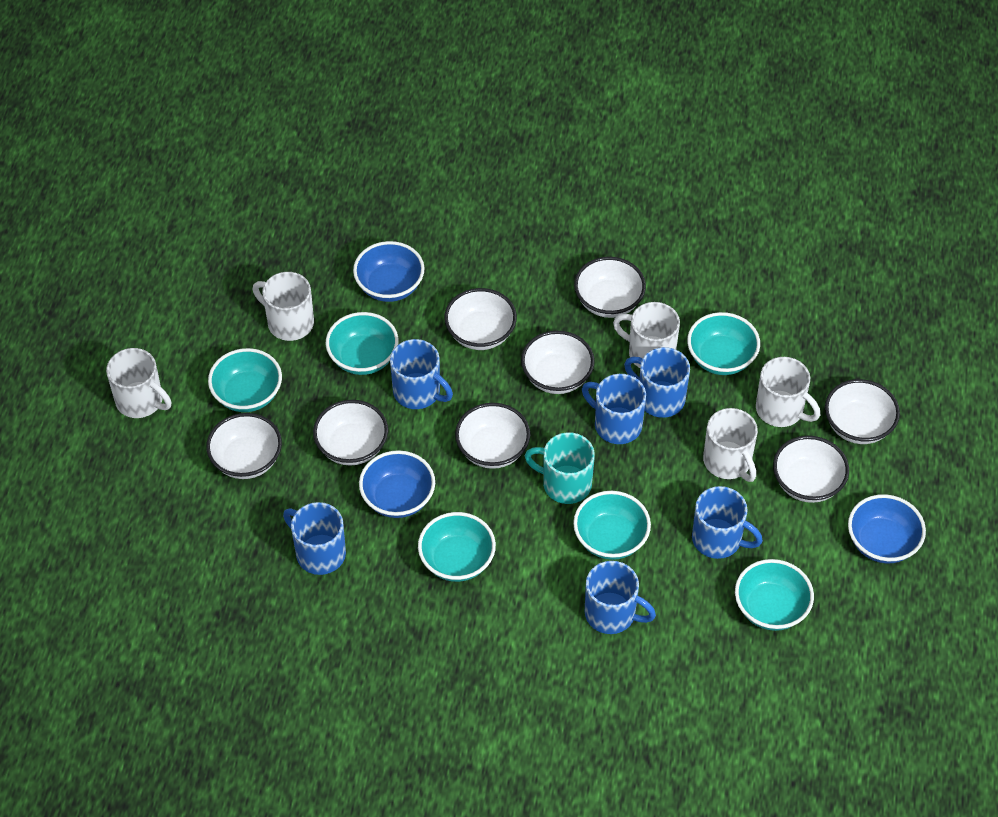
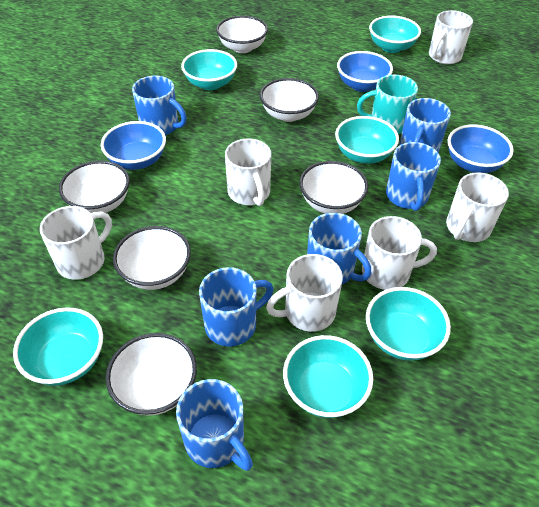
white bowl: 8 -> 6
white mug: 5 -> 6

